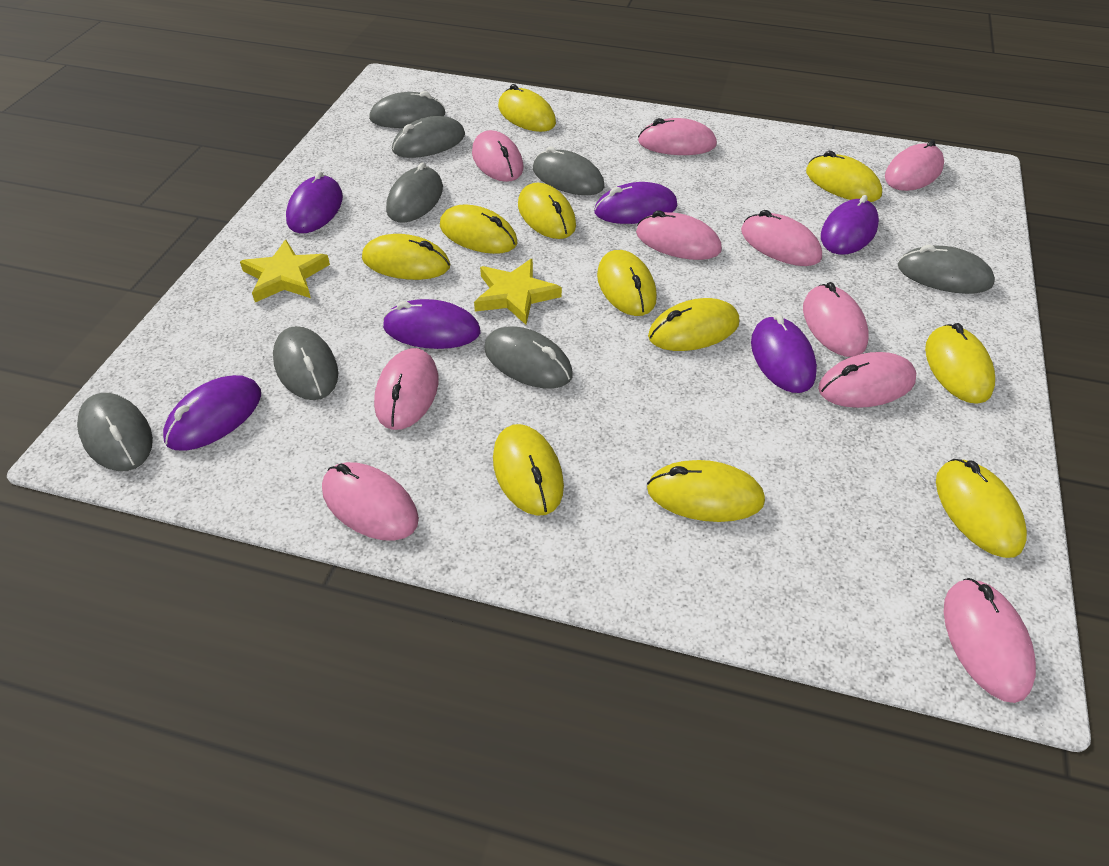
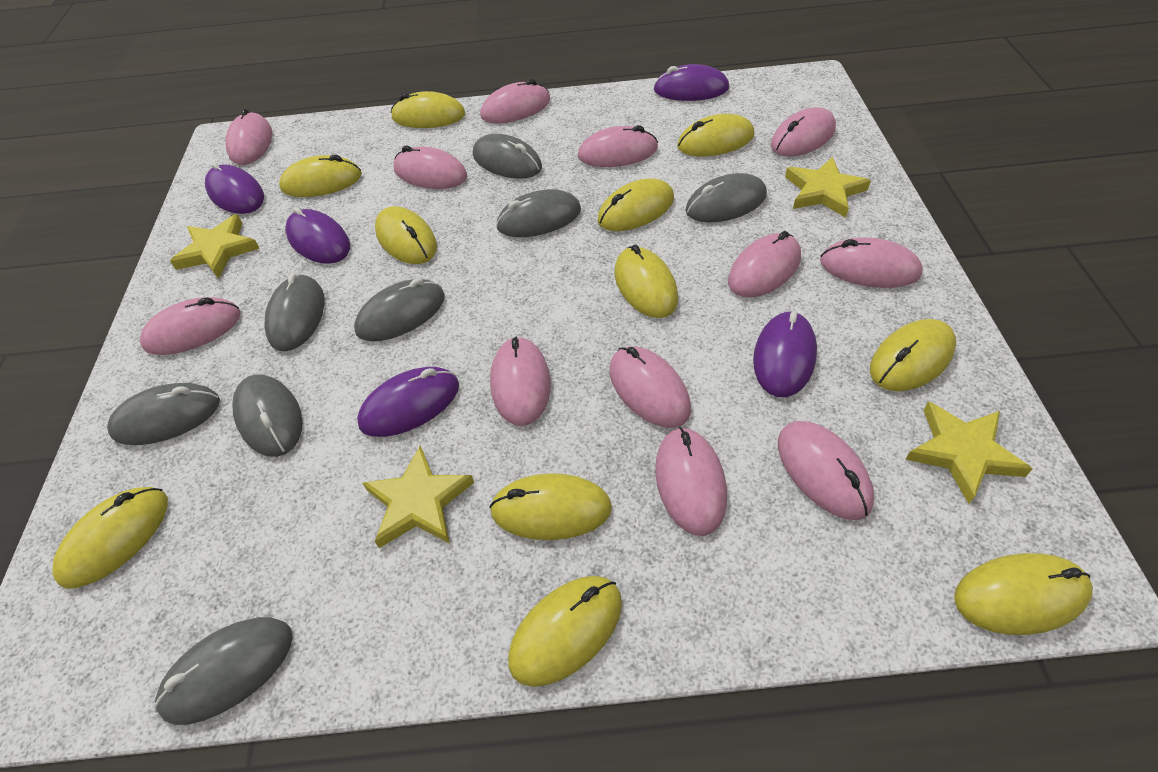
pink mouse: 10 -> 12
purple mouse: 6 -> 5
yellow star: 2 -> 4

